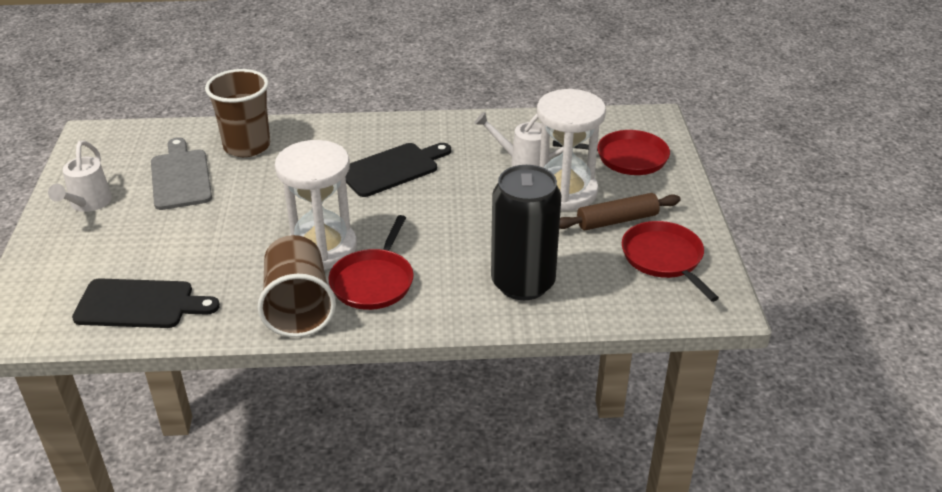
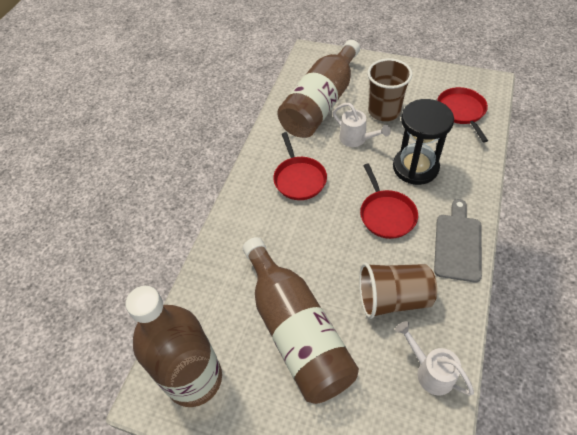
black can: 1 -> 0
black cutting board: 2 -> 0
black hourglass: 0 -> 1
brown bottle: 0 -> 3
brown rolling pin: 1 -> 0
white hourglass: 2 -> 0

